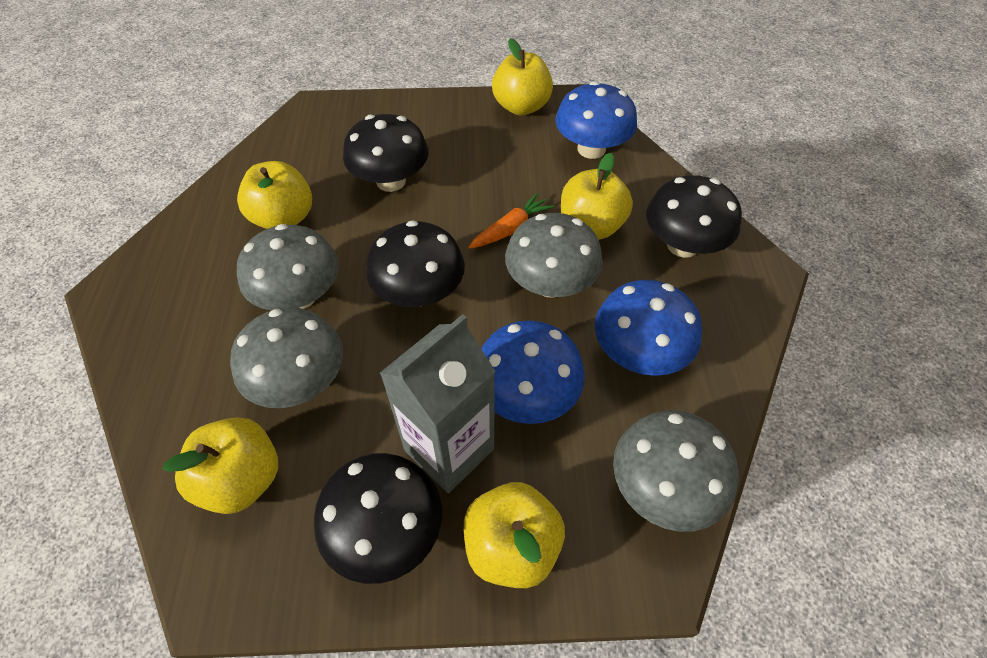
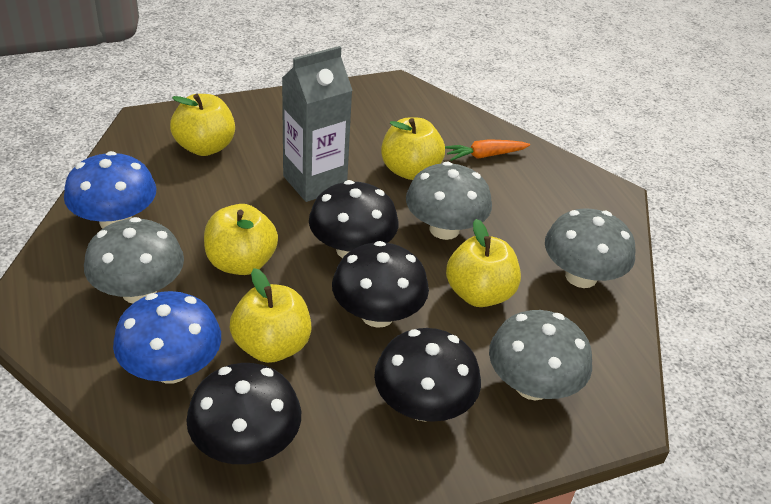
blue mushroom: 3 -> 2

